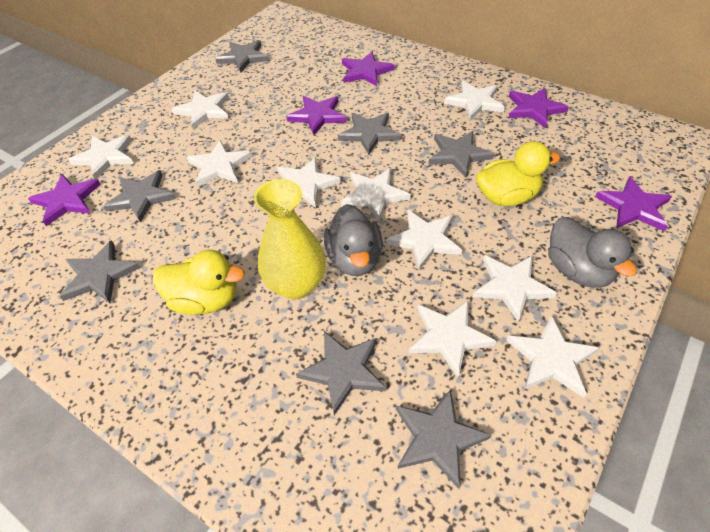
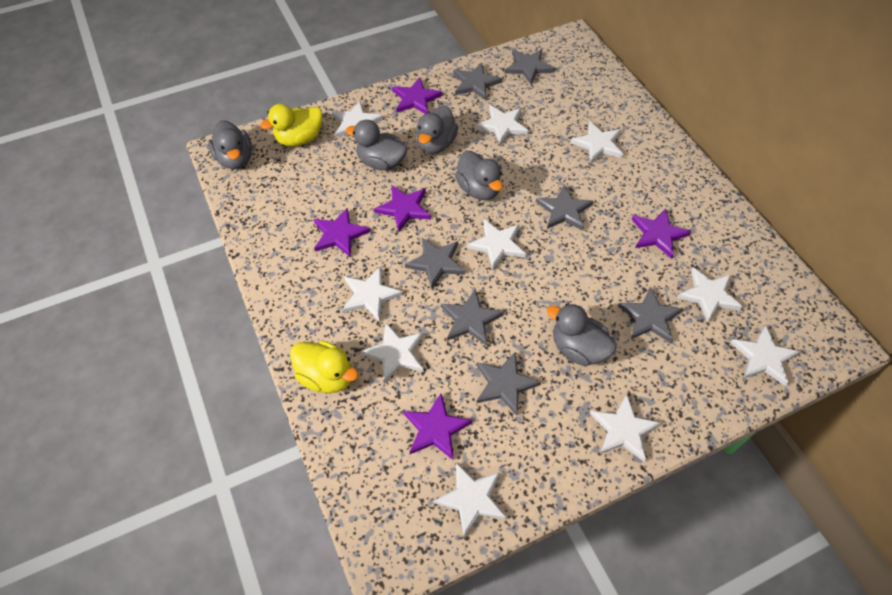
grey duck: 2 -> 5
yellow vase: 1 -> 0

